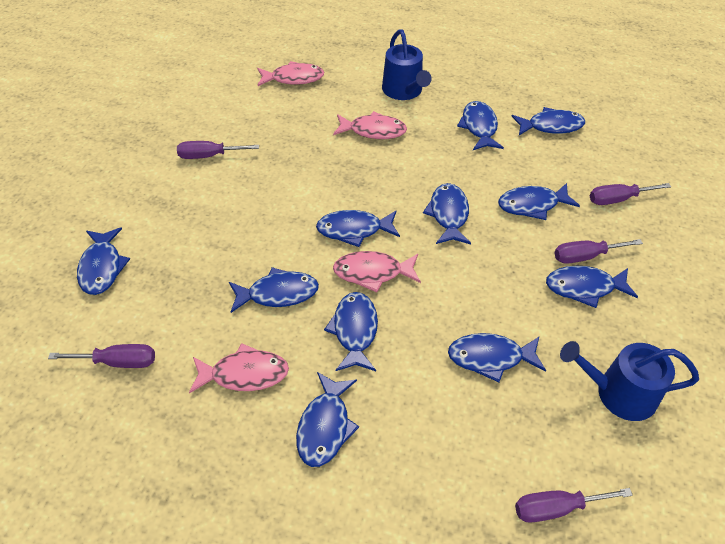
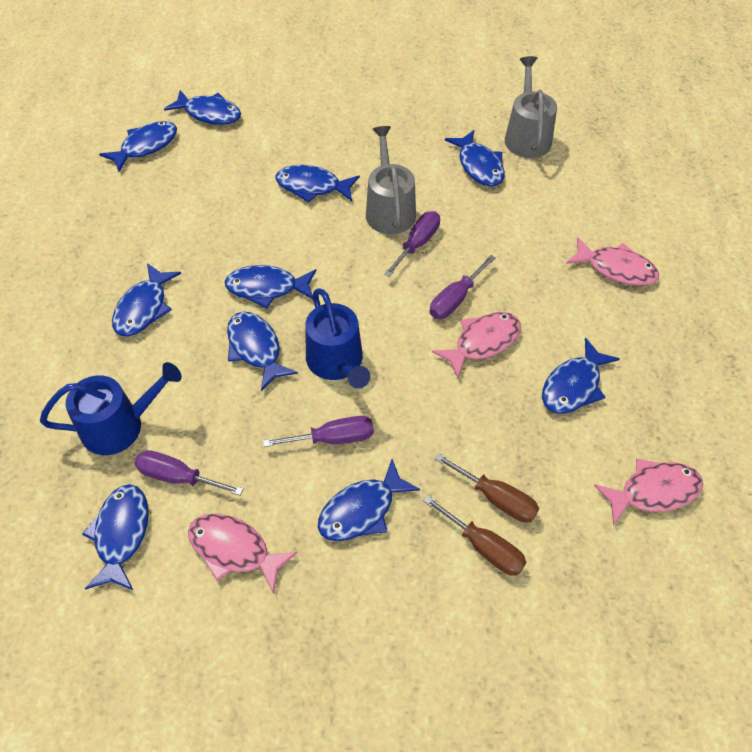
blue fish: 11 -> 10
brown screwdriver: 0 -> 2
grey watering can: 0 -> 2
purple screwdriver: 5 -> 4

